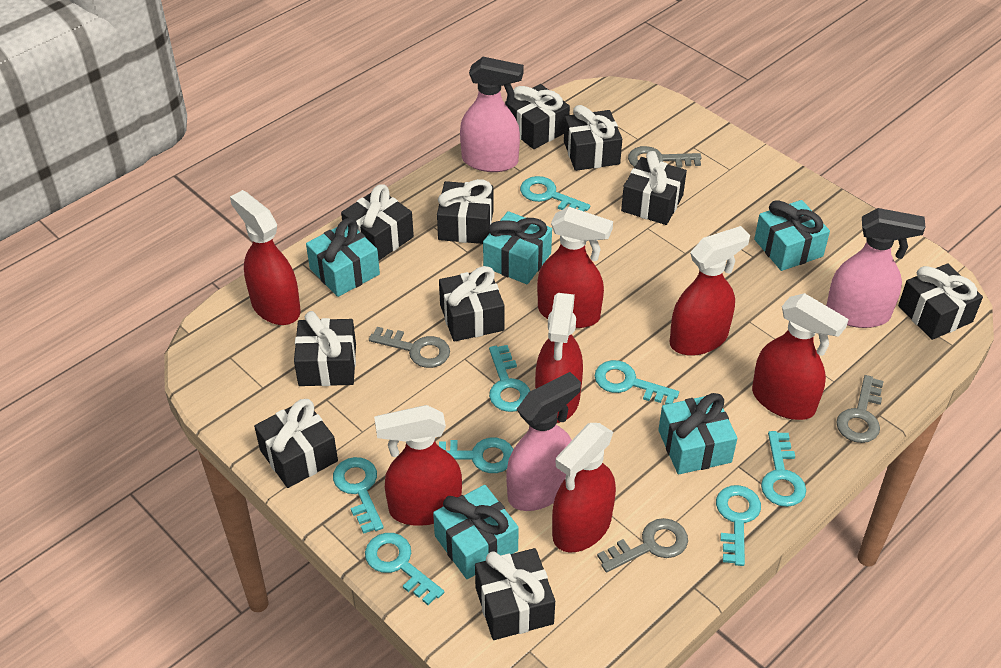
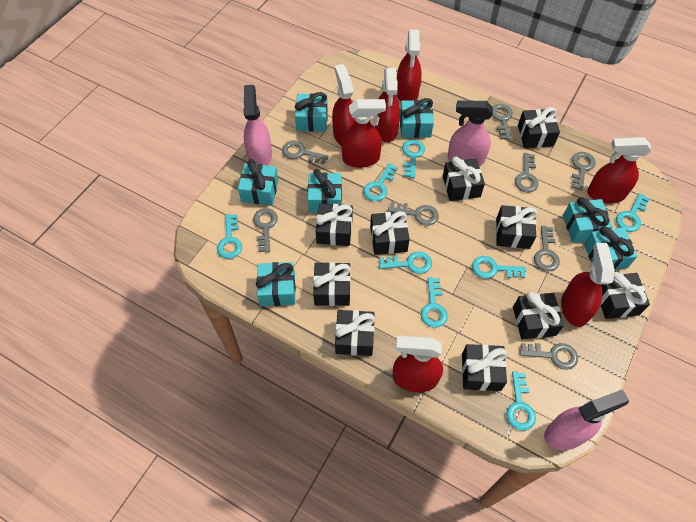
grey key: 4 -> 8
turquoise gift: 5 -> 7

